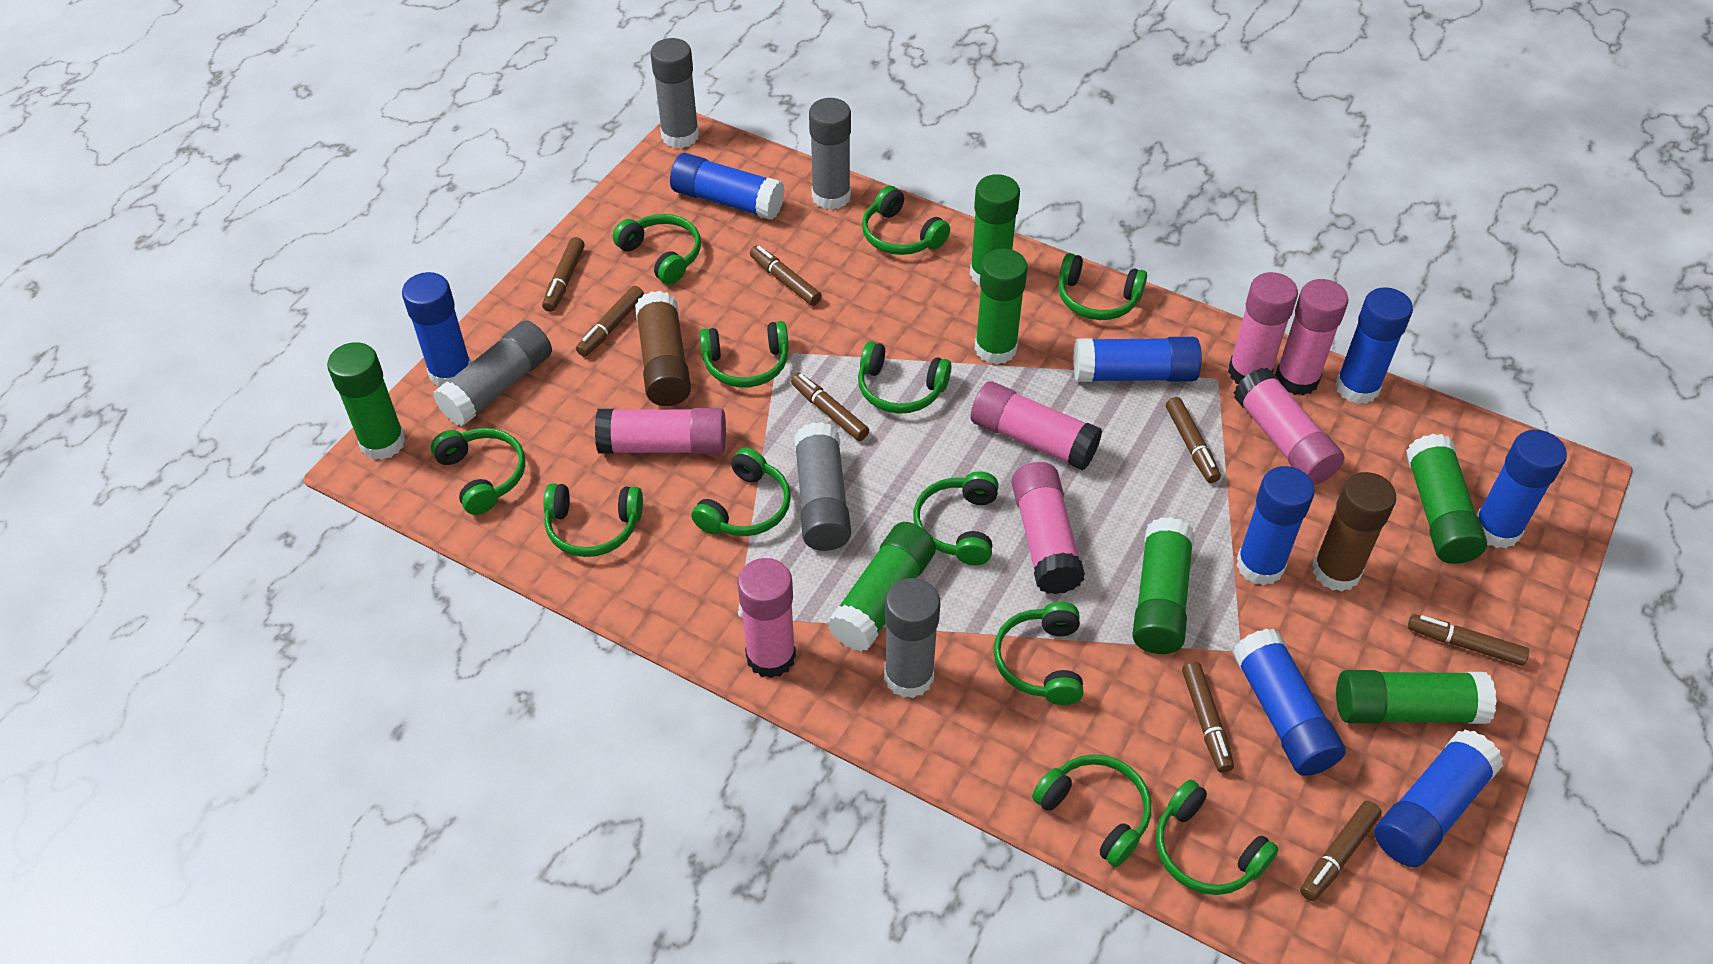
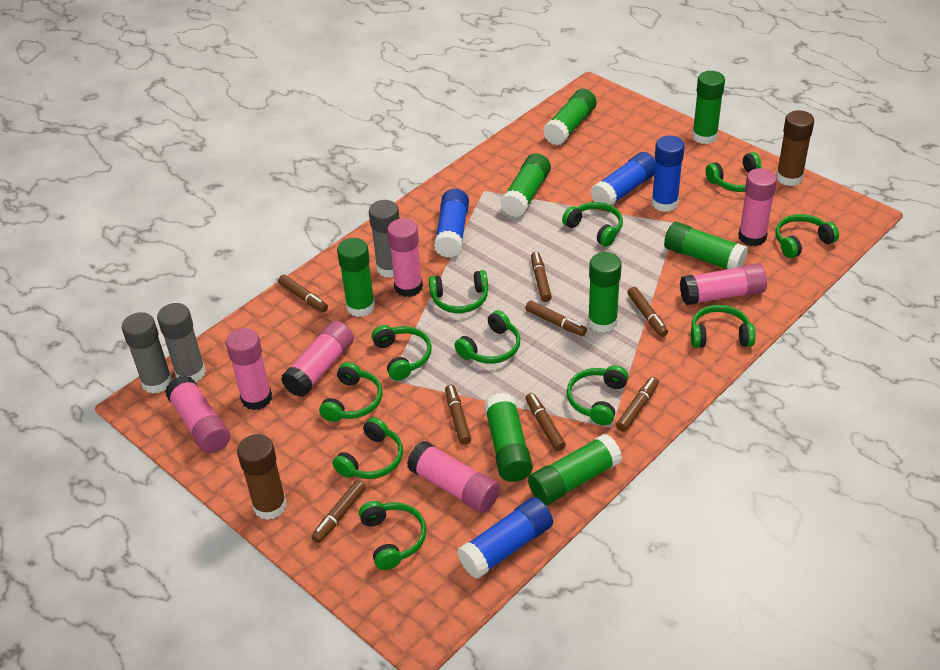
blue glue stick: 8 -> 4
green glue stick: 7 -> 8
green headphones: 12 -> 11
grey glue stick: 5 -> 3

